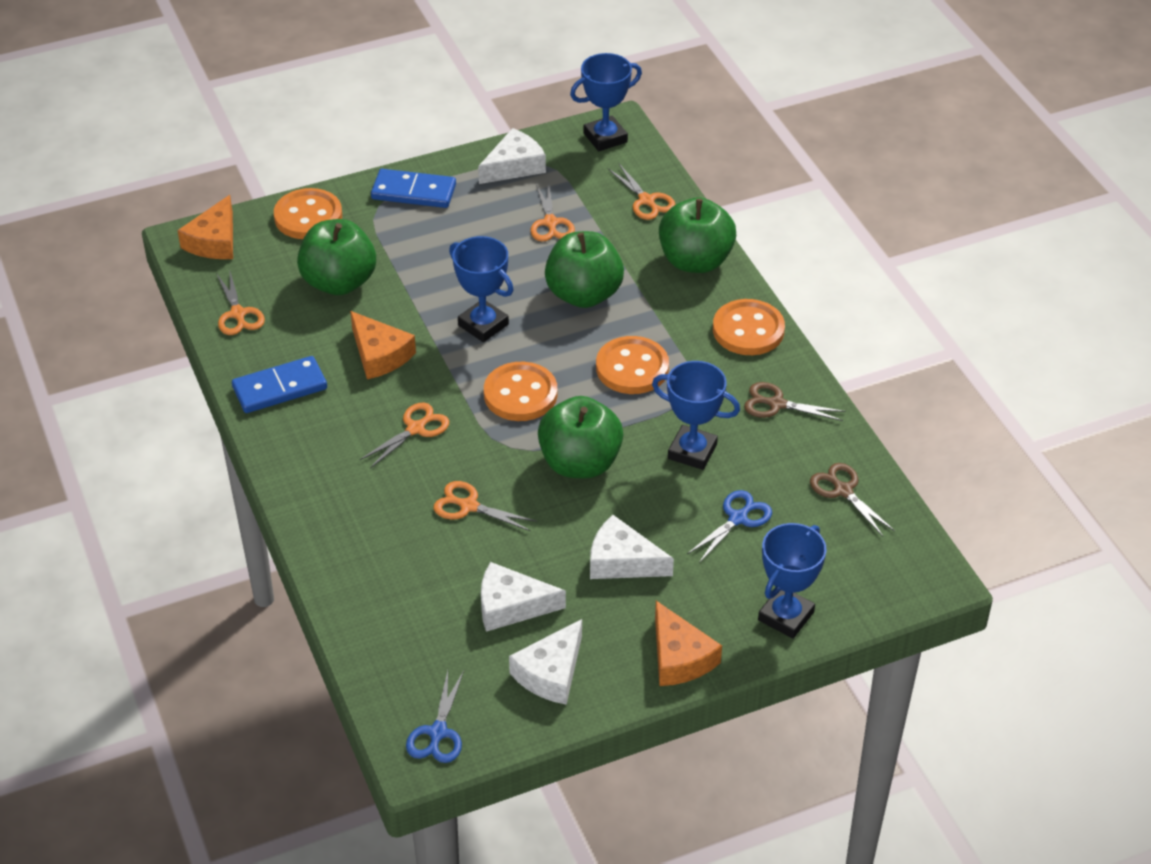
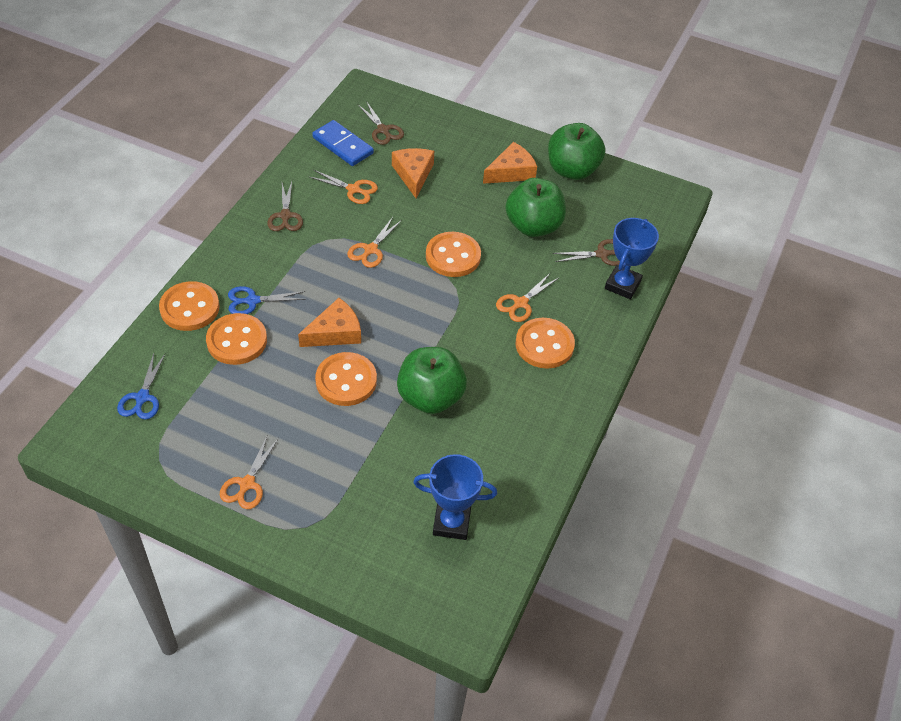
blue domino: 2 -> 1
blue trophy: 4 -> 2
brown scissors: 2 -> 3
green apple: 4 -> 3
orange button: 4 -> 5
orange scissors: 5 -> 4
white cheese: 4 -> 0

